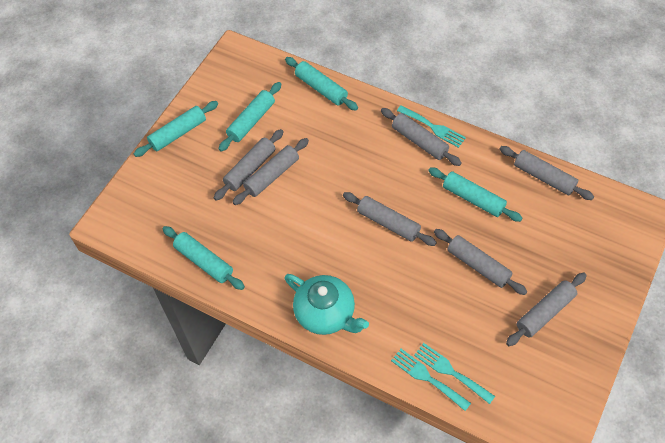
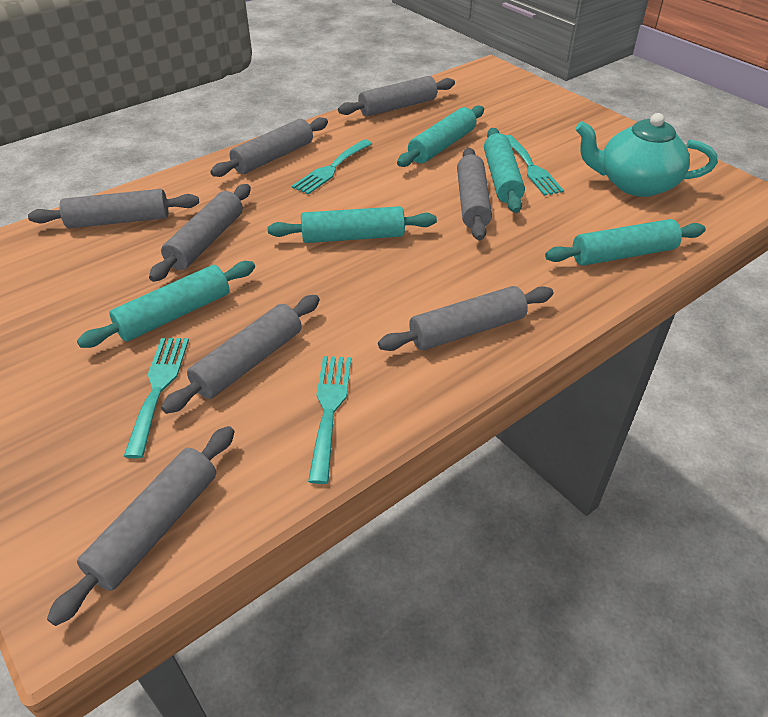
grey rolling pin: 7 -> 8
turquoise fork: 3 -> 4

